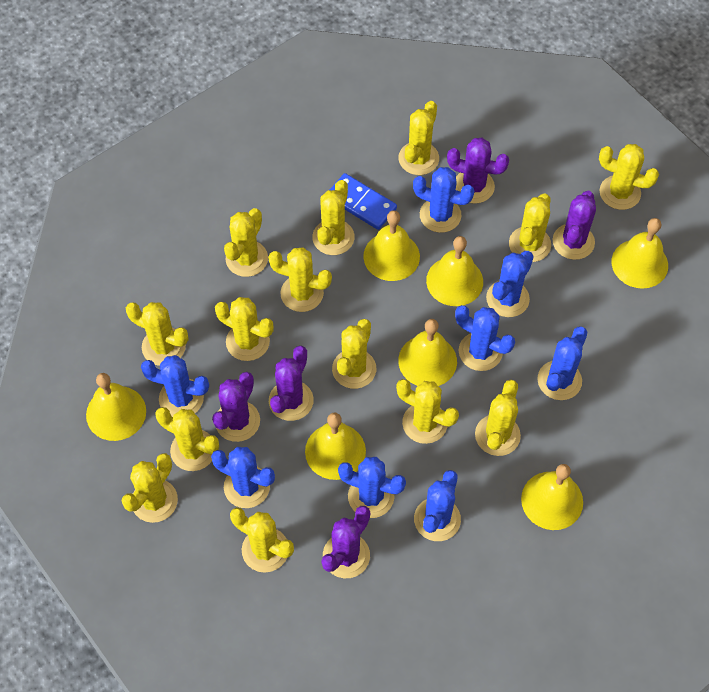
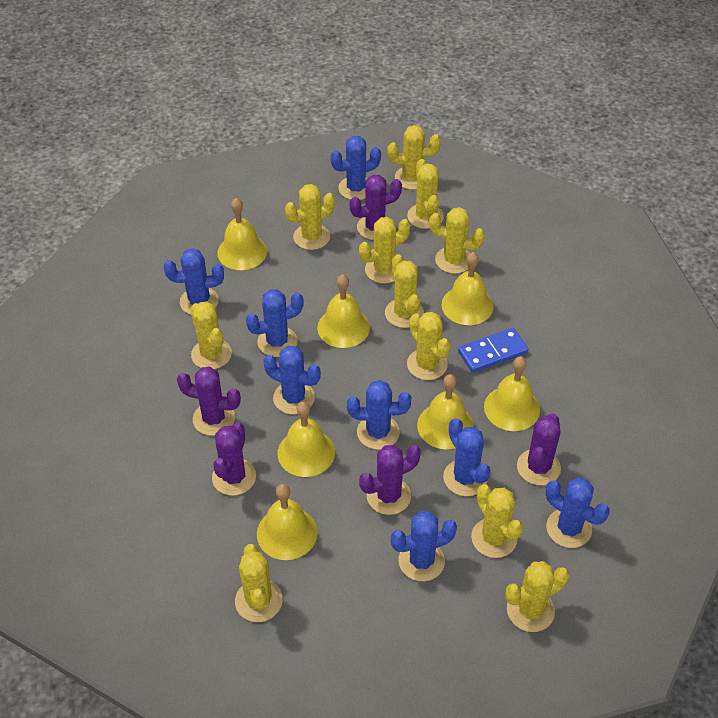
yellow cactus: 14 -> 11

